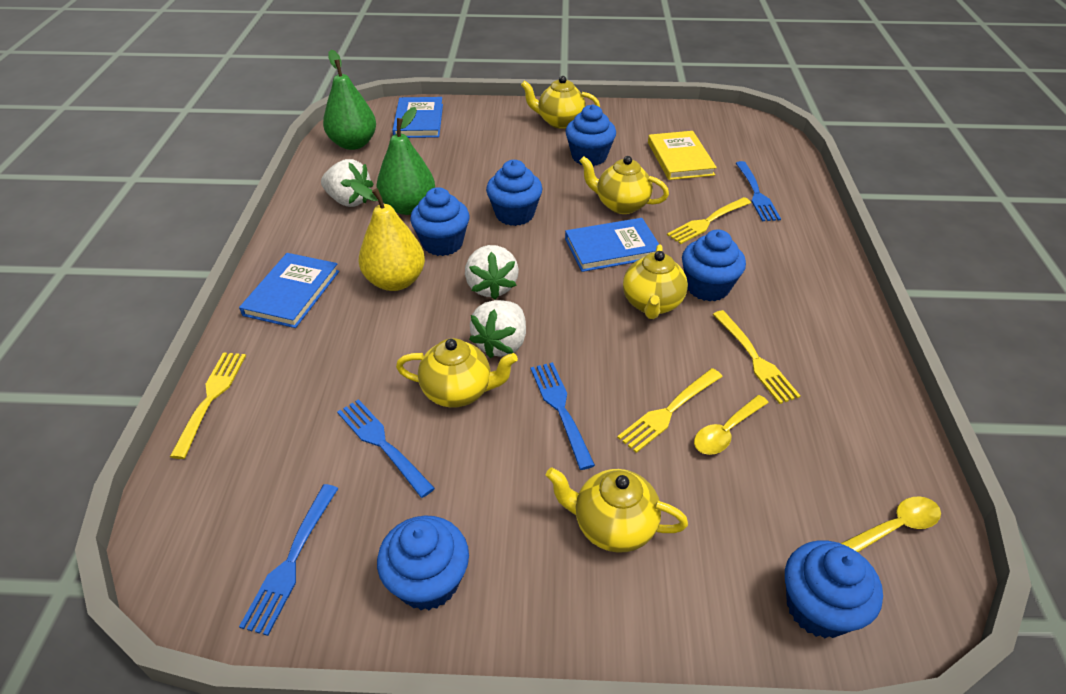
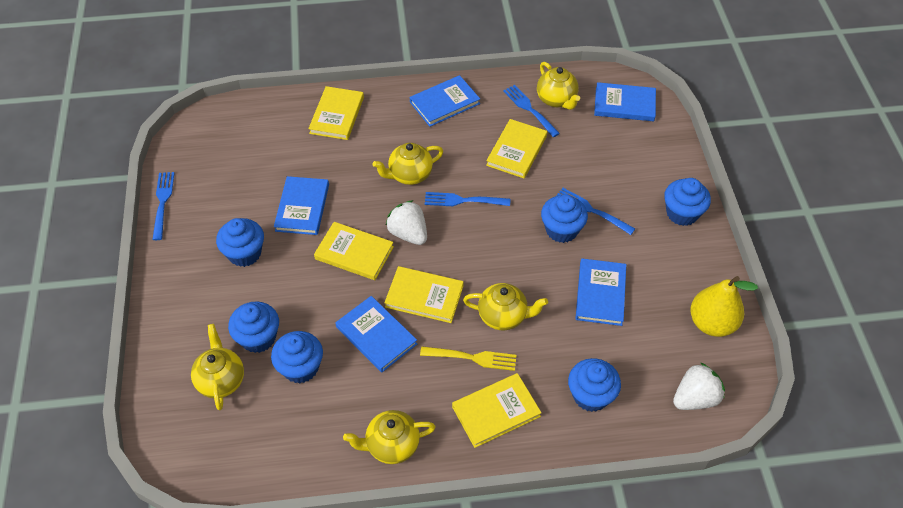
blue book: 3 -> 5
green pear: 2 -> 0
white strawberry: 3 -> 2
yellow book: 1 -> 5
yellow fork: 4 -> 1
yellow spoon: 2 -> 0

